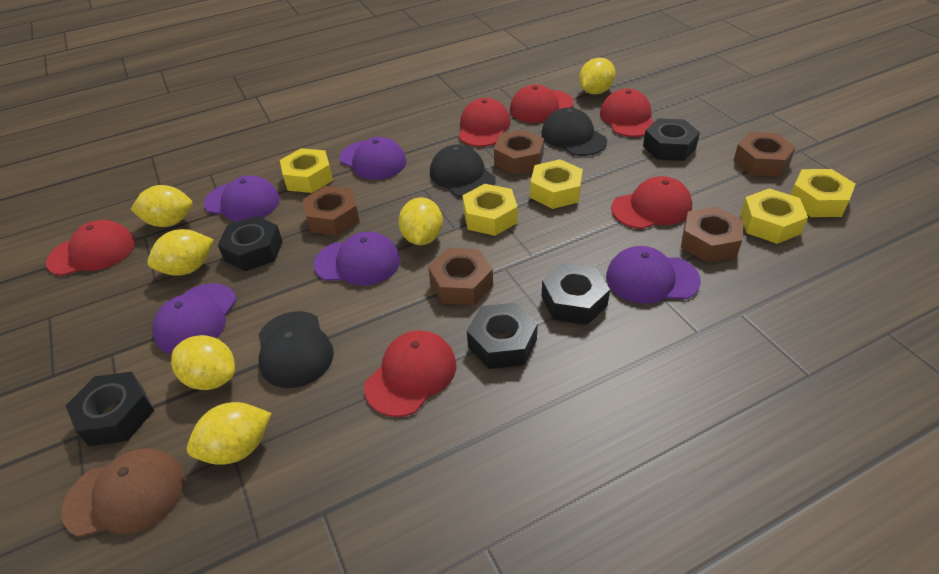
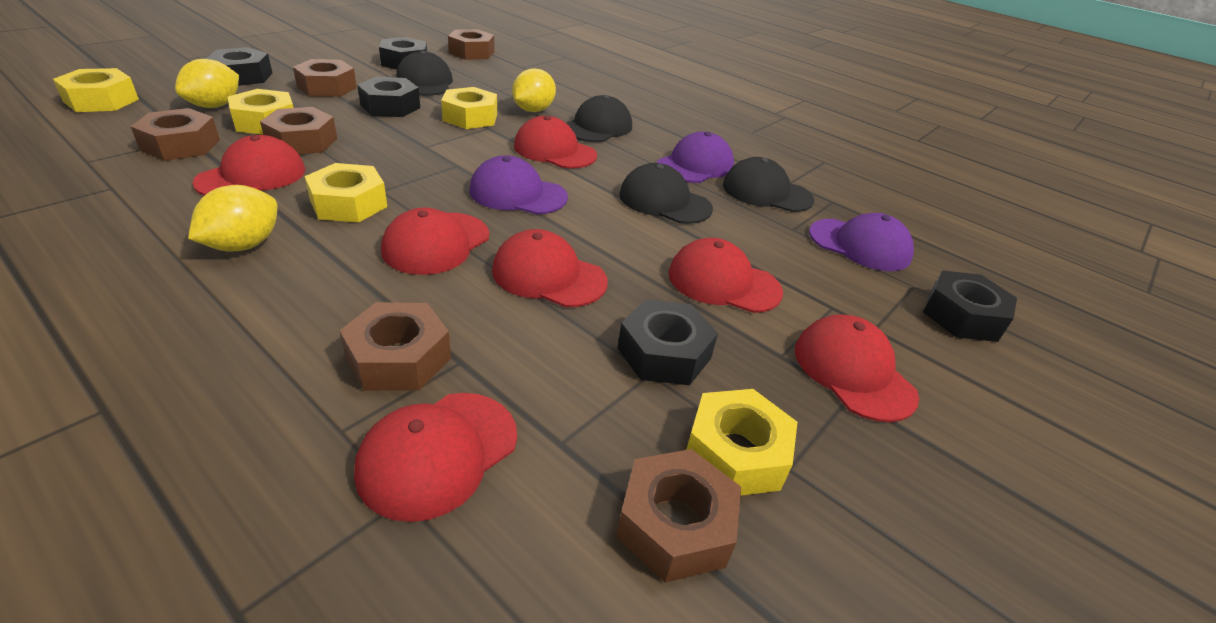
black cap: 3 -> 4
brown cap: 1 -> 0
brown nut: 5 -> 6
purple cap: 5 -> 3
red cap: 6 -> 7
yellow lemon: 6 -> 3

